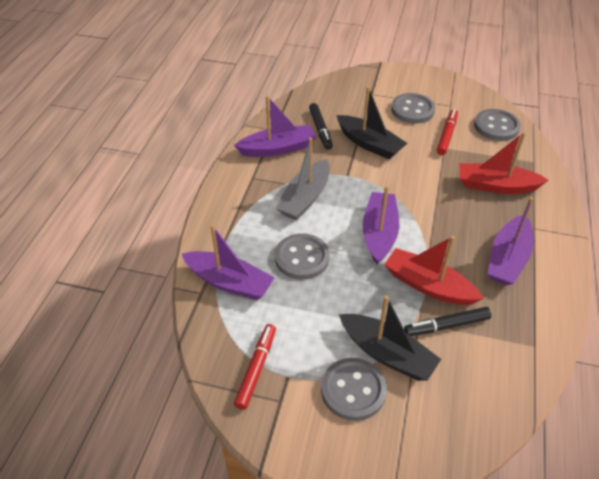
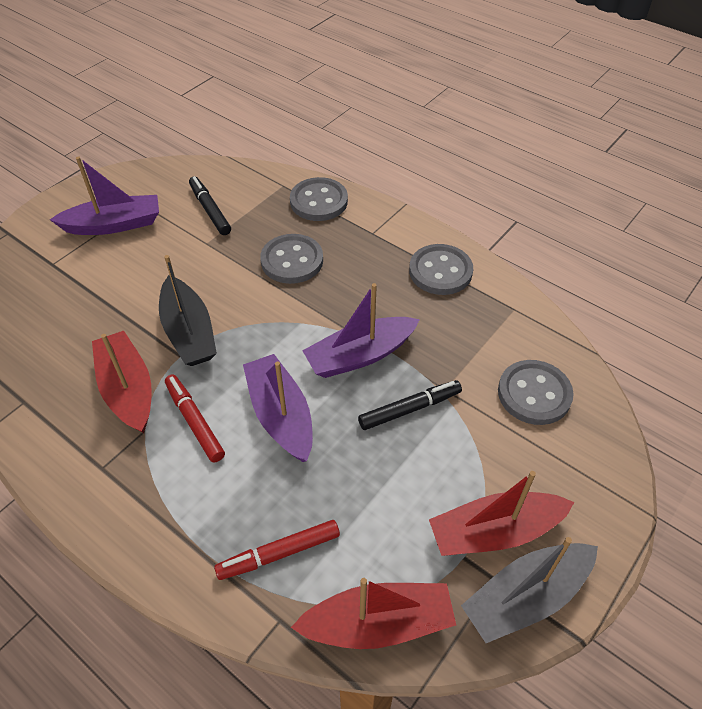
black boat: 2 -> 1
purple boat: 4 -> 3
red boat: 2 -> 3

